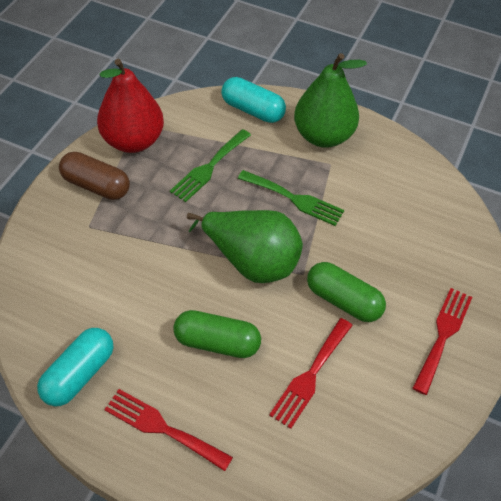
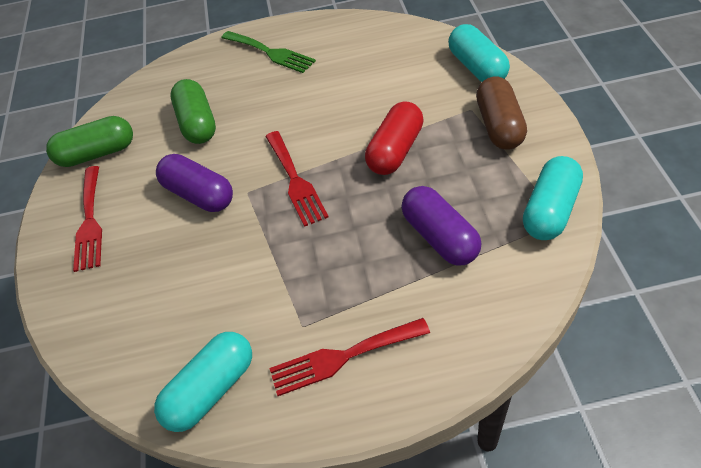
green fork: 2 -> 1
green pear: 2 -> 0
purple capsule: 0 -> 2
red capsule: 0 -> 1
red pear: 1 -> 0
turquoise capsule: 2 -> 3

